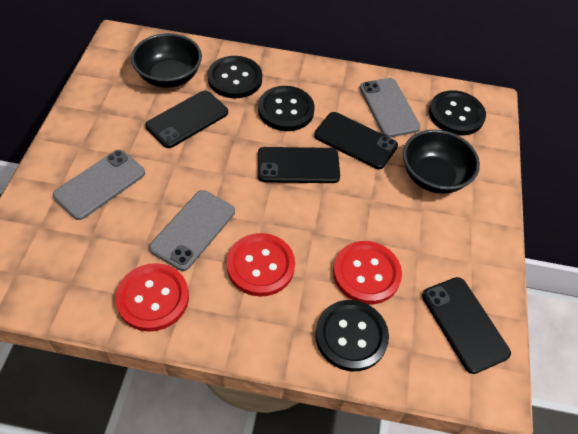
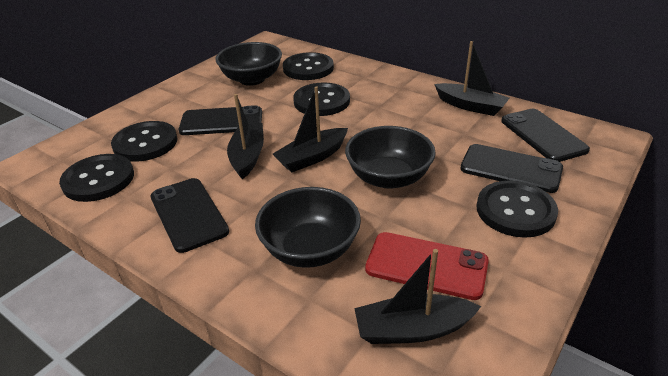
black boat: 0 -> 4
black bowl: 2 -> 3
black button: 4 -> 5
grey phone: 3 -> 0
red button: 3 -> 0
red phone: 0 -> 1

